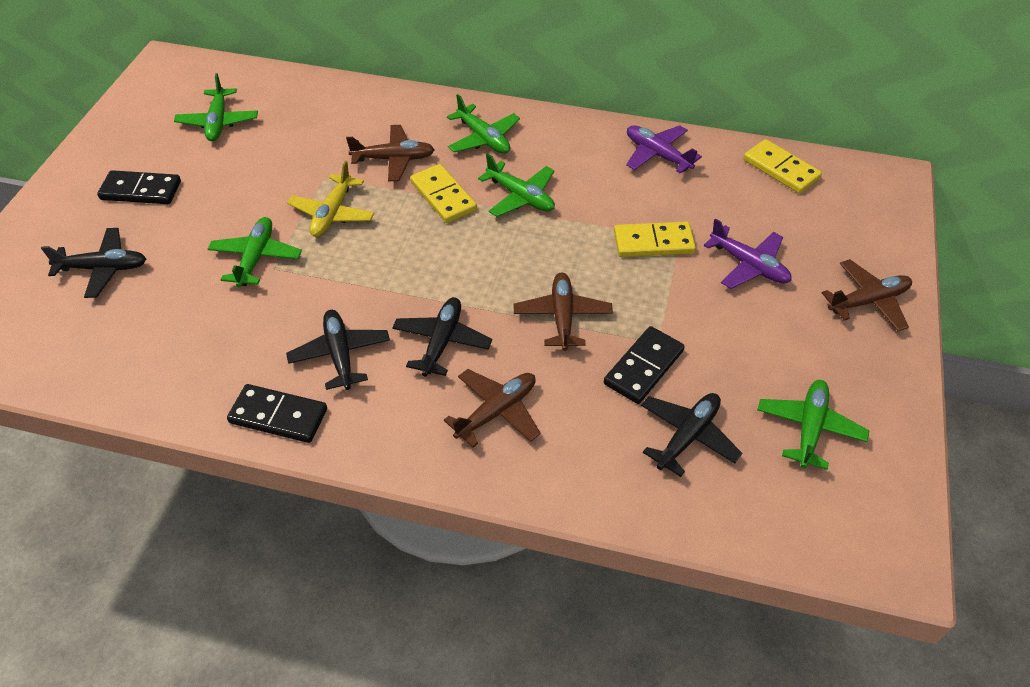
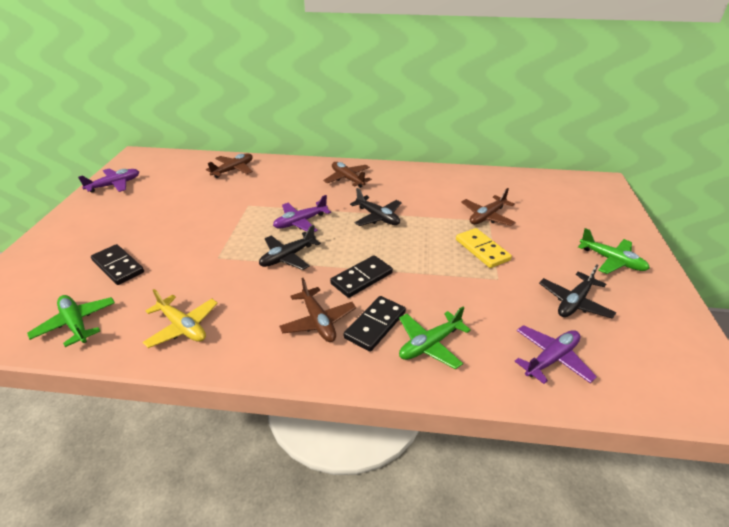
black plane: 4 -> 3
green plane: 5 -> 3
purple plane: 2 -> 3
yellow domino: 3 -> 1

